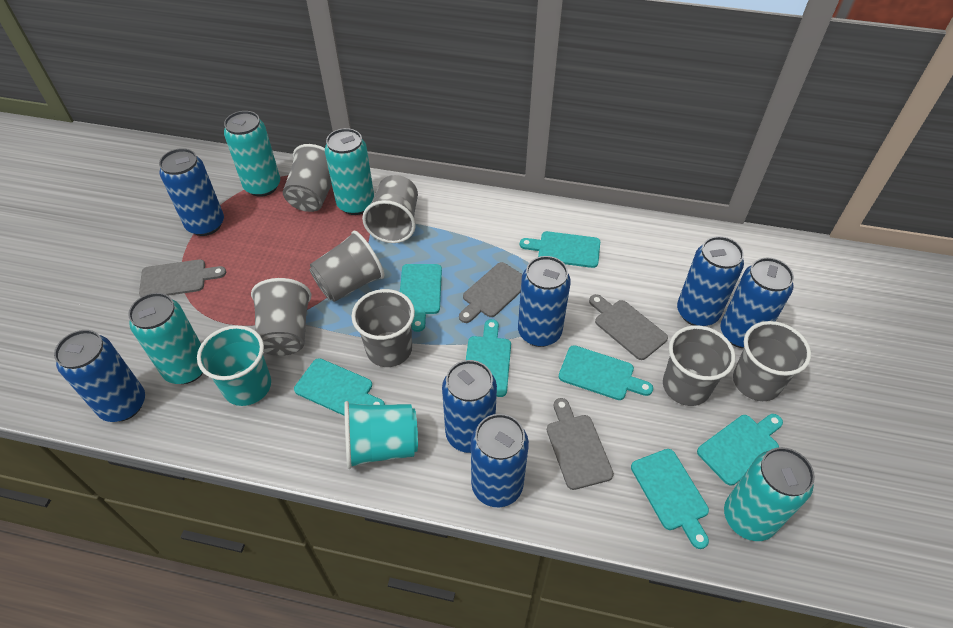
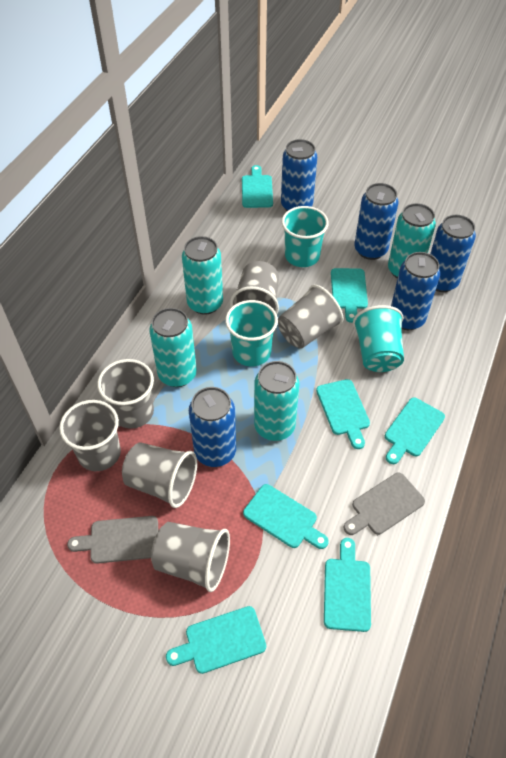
blue can: 7 -> 5
grey cup: 7 -> 6
grey cutting board: 4 -> 2
turquoise cup: 2 -> 3

